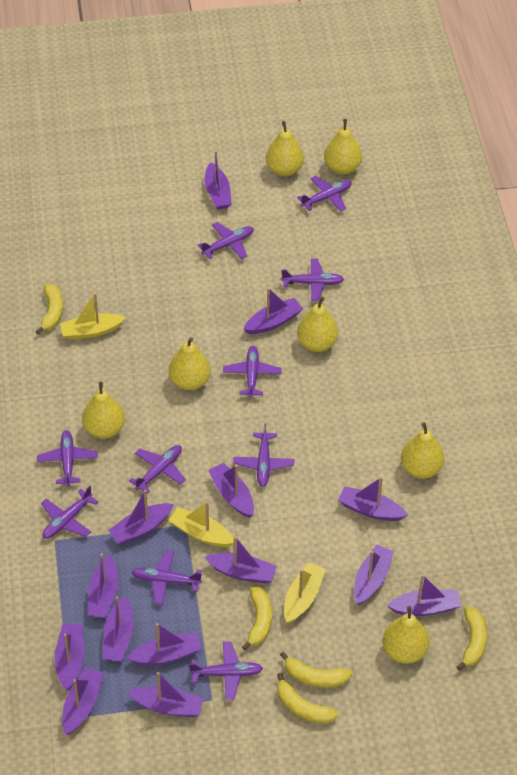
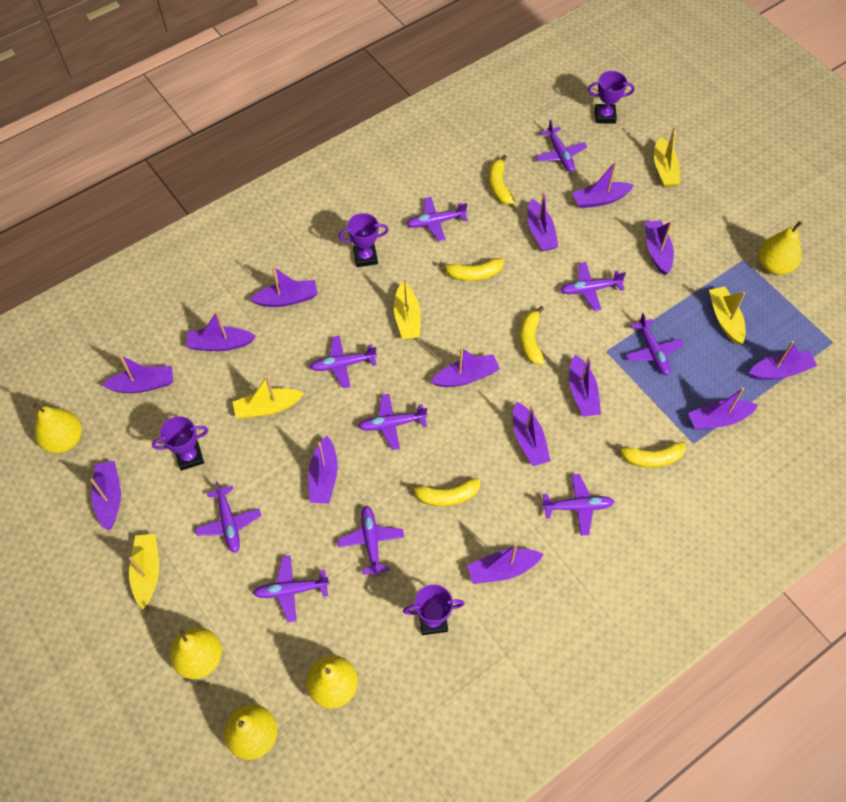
purple trophy: 0 -> 4
yellow boat: 3 -> 5
yellow pear: 7 -> 5

